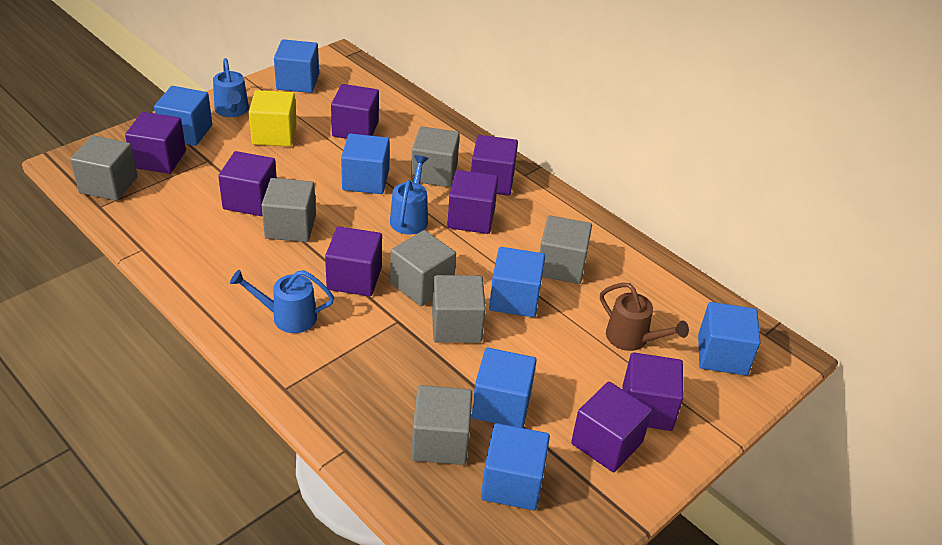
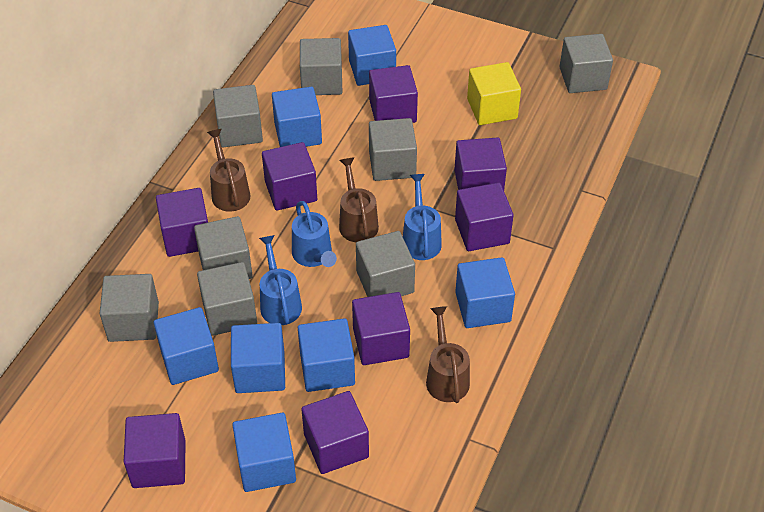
brown watering can: 1 -> 3
grey cube: 7 -> 8

